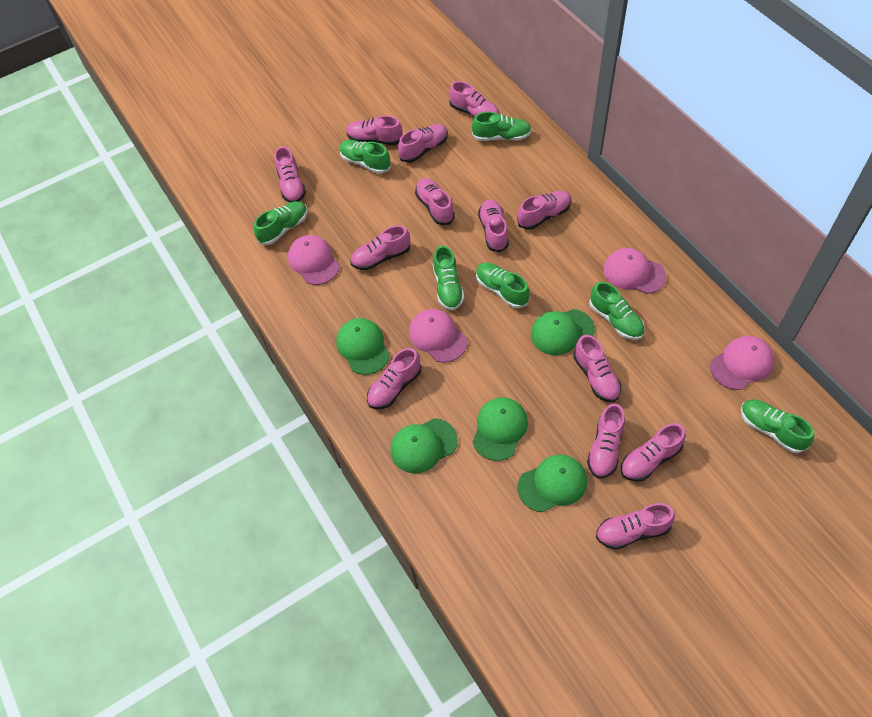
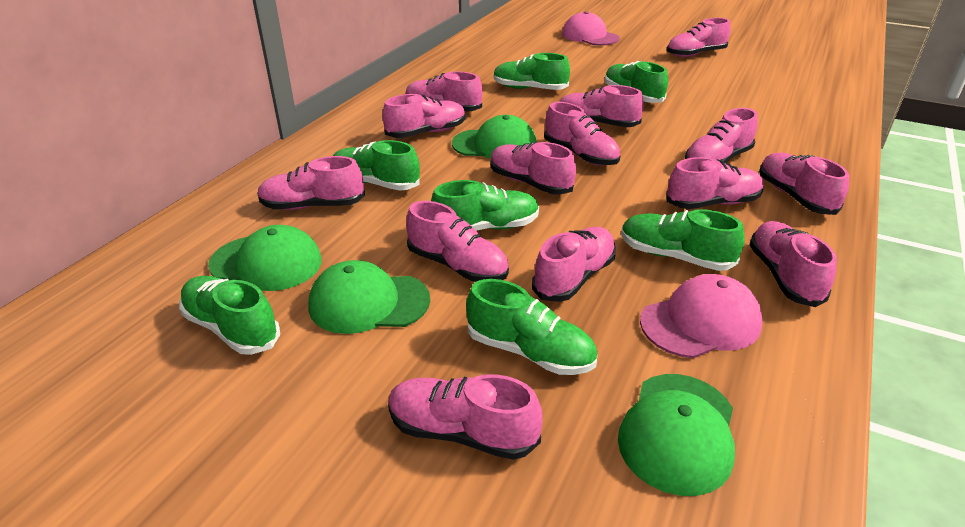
green cap: 5 -> 4
pink cap: 4 -> 2
pink shoe: 13 -> 14

